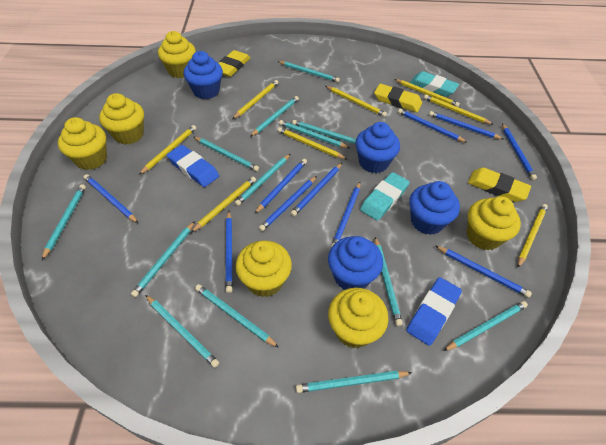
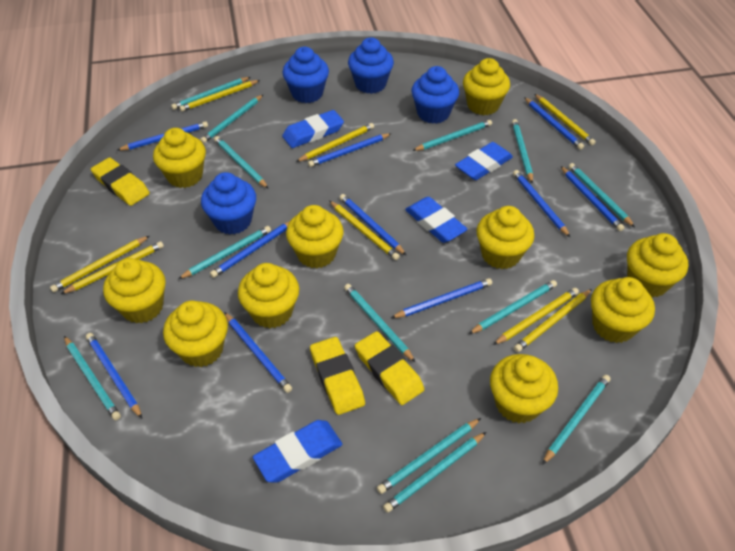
blue eraser: 2 -> 4
turquoise eraser: 2 -> 0
yellow cupcake: 6 -> 10

